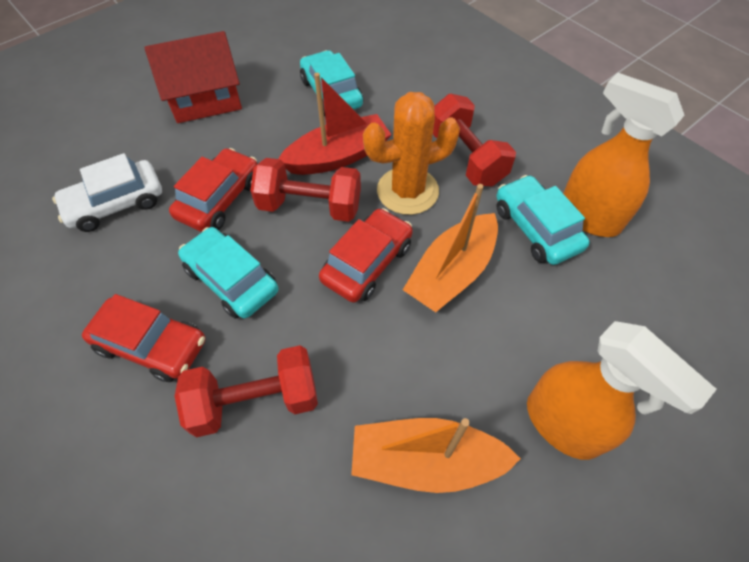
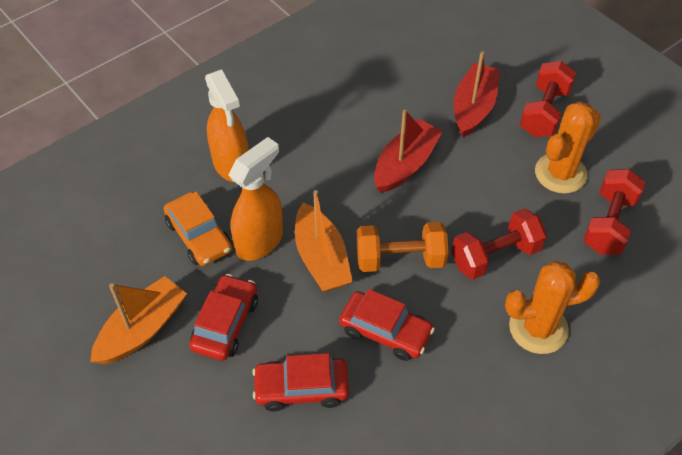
orange cactus: 1 -> 2
orange car: 0 -> 1
orange dumbbell: 0 -> 1
red boat: 1 -> 2
red house: 1 -> 0
turquoise car: 3 -> 0
white car: 1 -> 0

